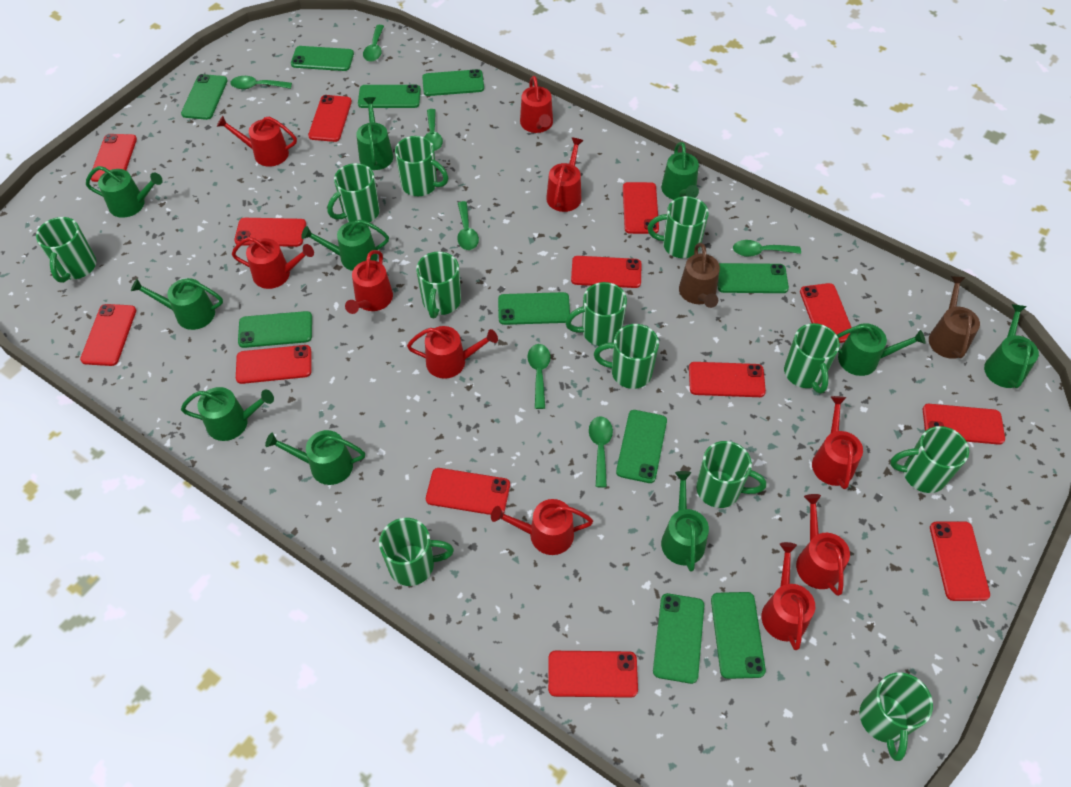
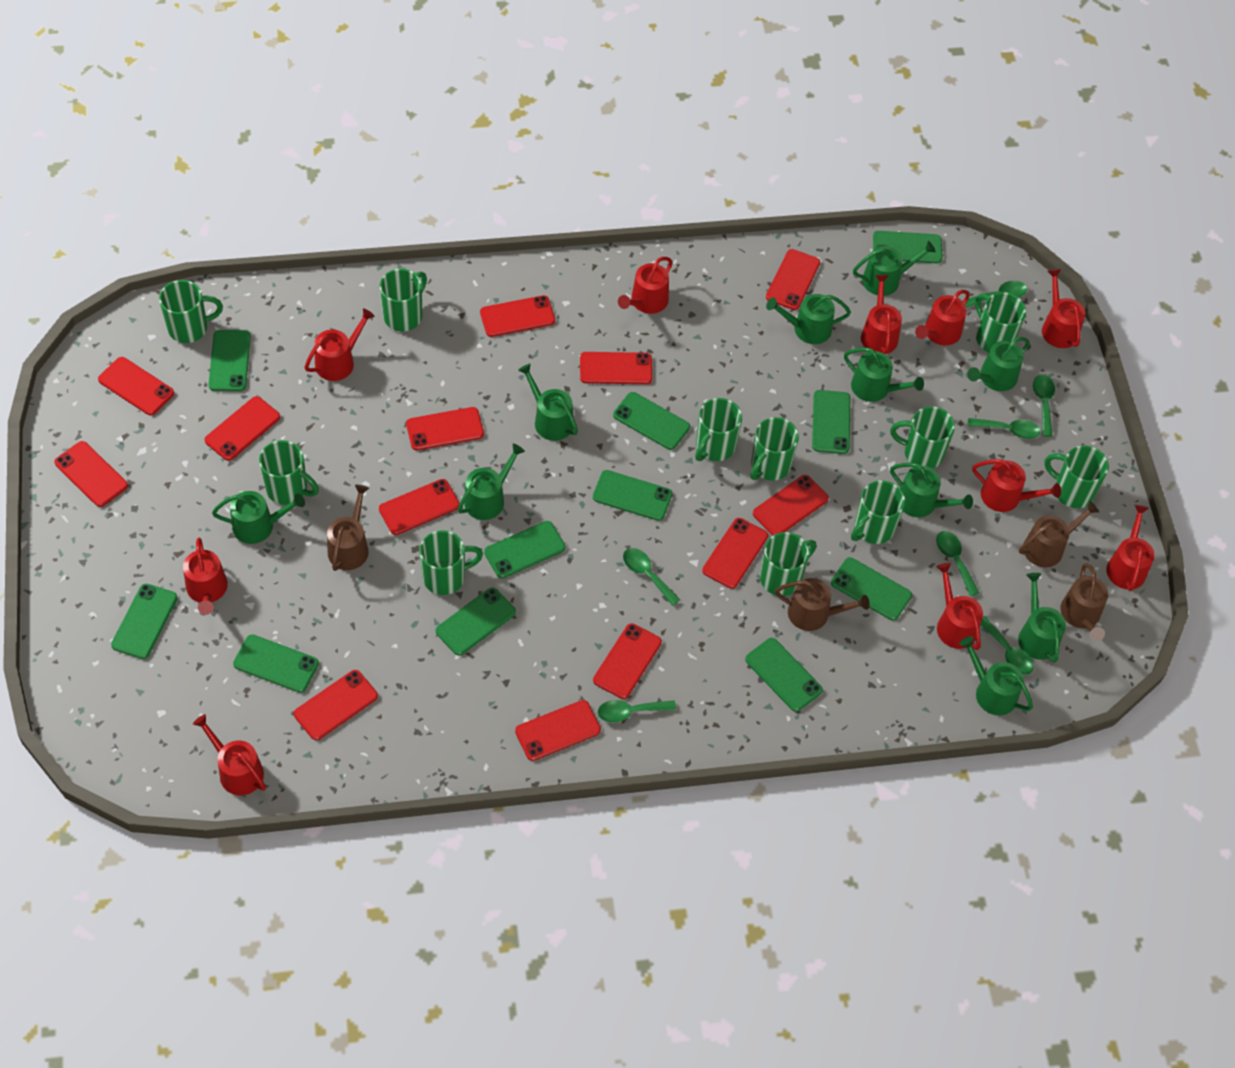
brown watering can: 2 -> 4
green mug: 12 -> 11
green phone: 10 -> 11

